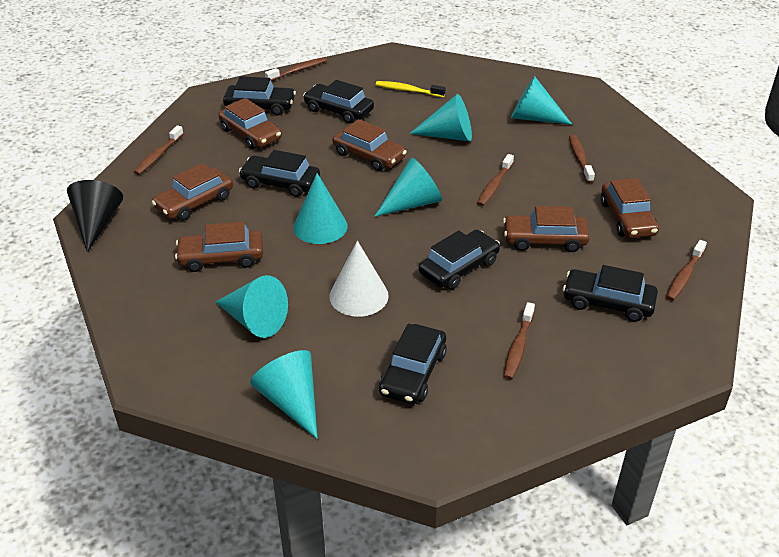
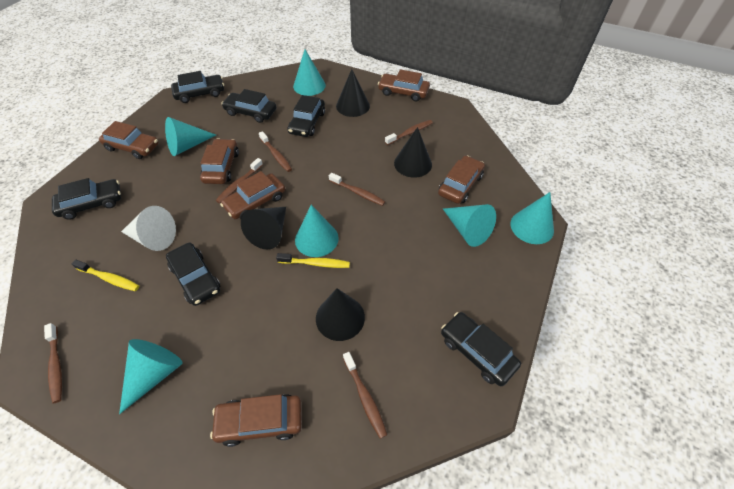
black cone: 1 -> 4
yellow toothbrush: 1 -> 2

